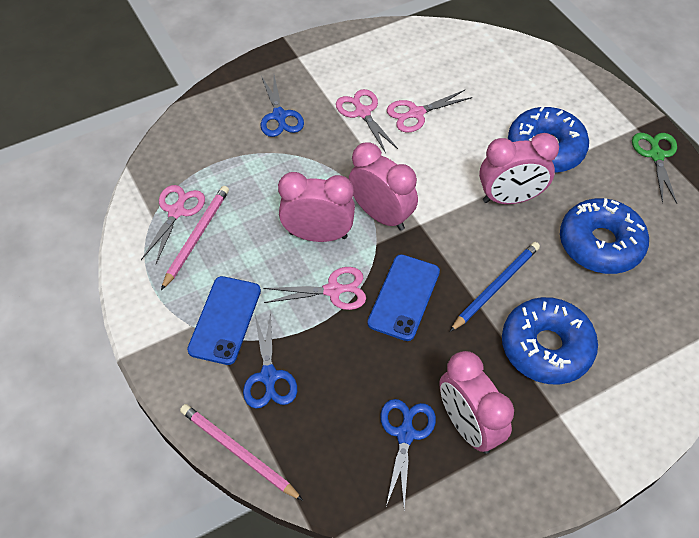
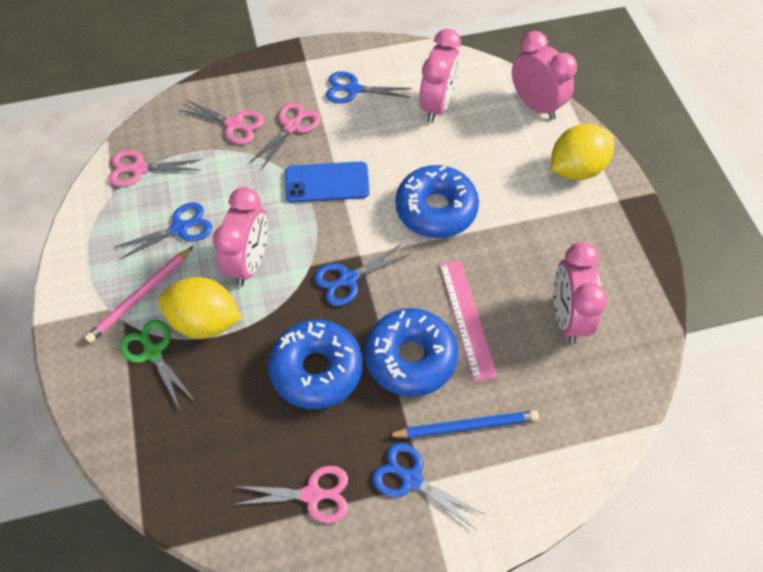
blue phone: 2 -> 1
blue scissors: 3 -> 4
pink pencil: 2 -> 1
pink ruler: 0 -> 1
yellow lemon: 0 -> 2

